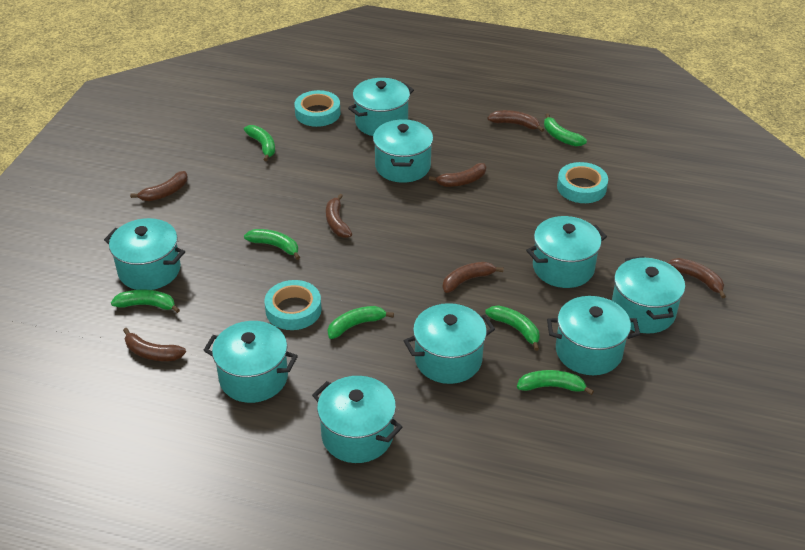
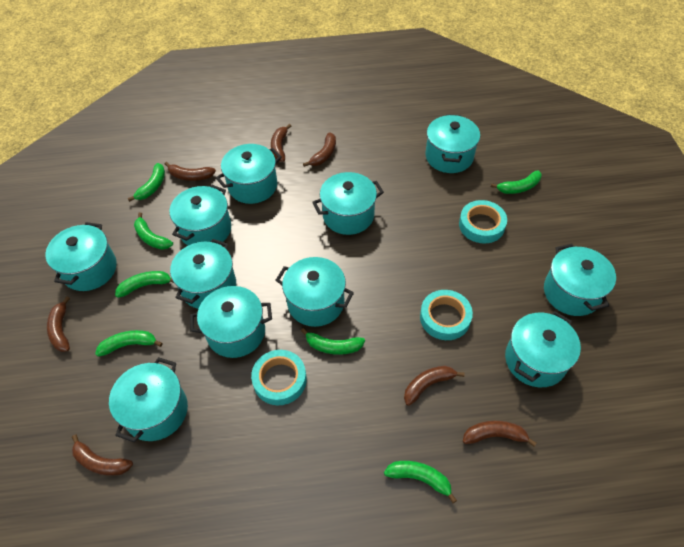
turquoise pot: 9 -> 11

